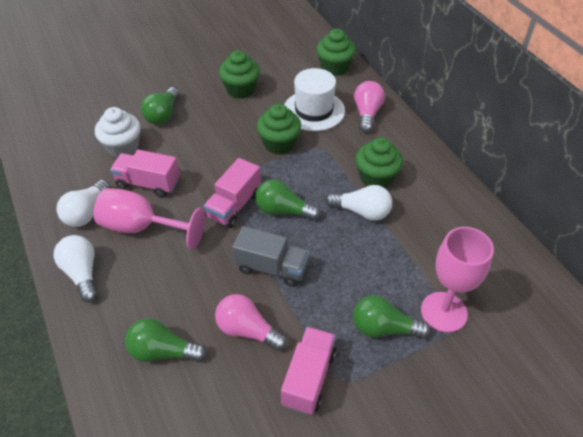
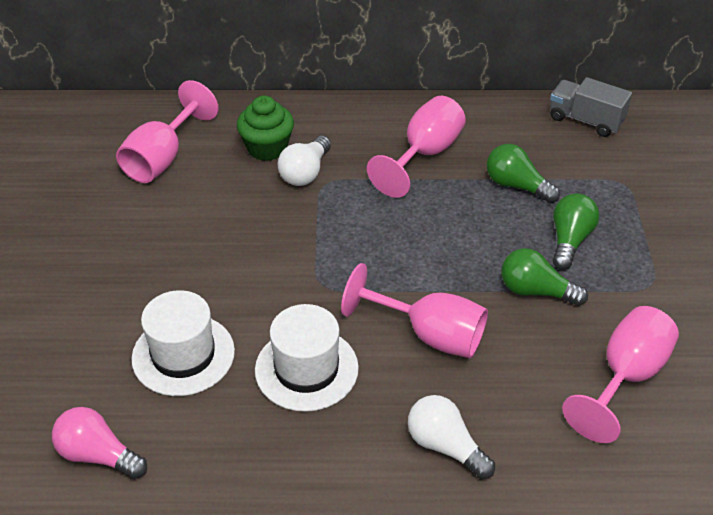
green cupcake: 4 -> 1
green light bulb: 4 -> 3
pink goblet: 2 -> 4
pink light bulb: 2 -> 1
pink truck: 3 -> 0
white cupcake: 1 -> 0
white hat: 1 -> 2
white light bulb: 3 -> 2

